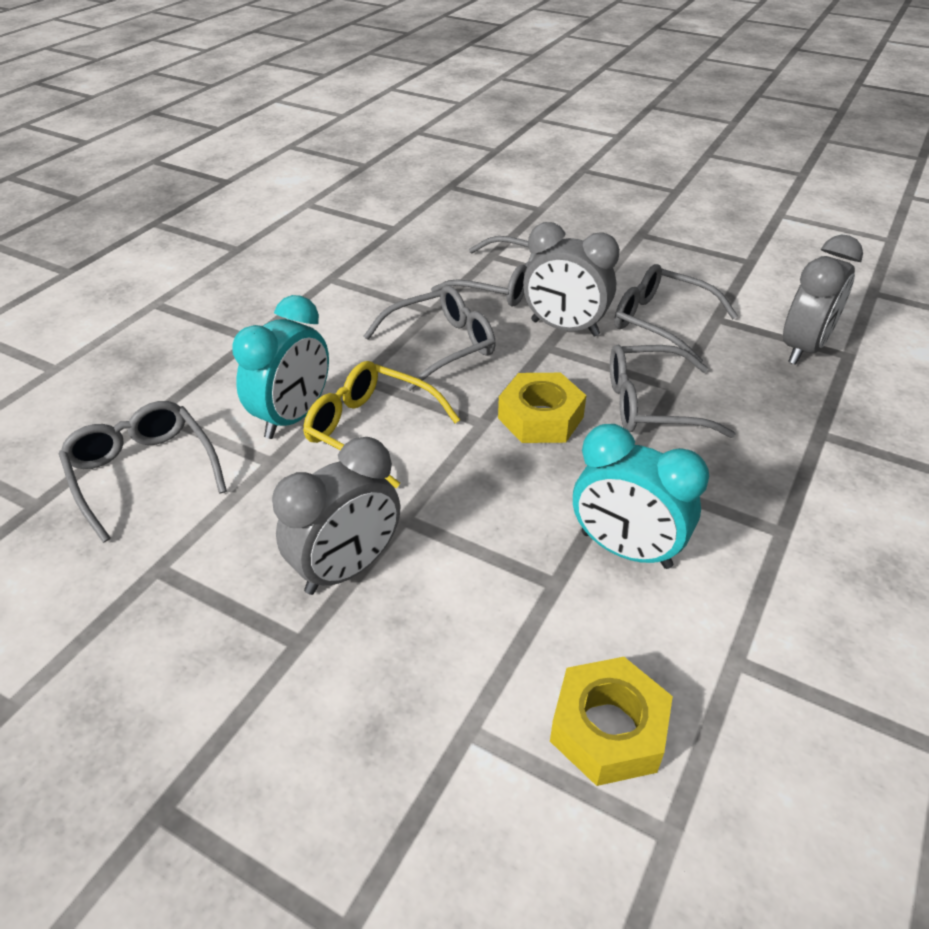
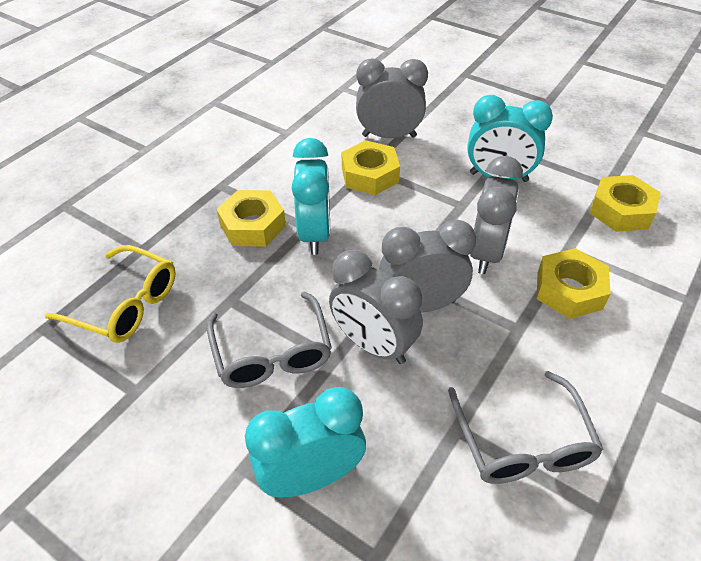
grey clock: 3 -> 4
grey glasses: 5 -> 2
turquoise clock: 2 -> 3
yellow nut: 2 -> 4

